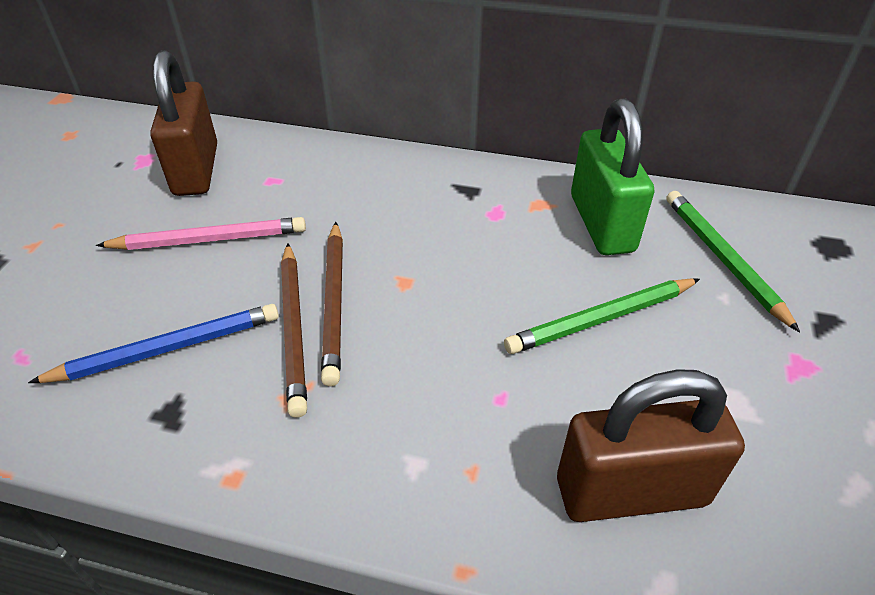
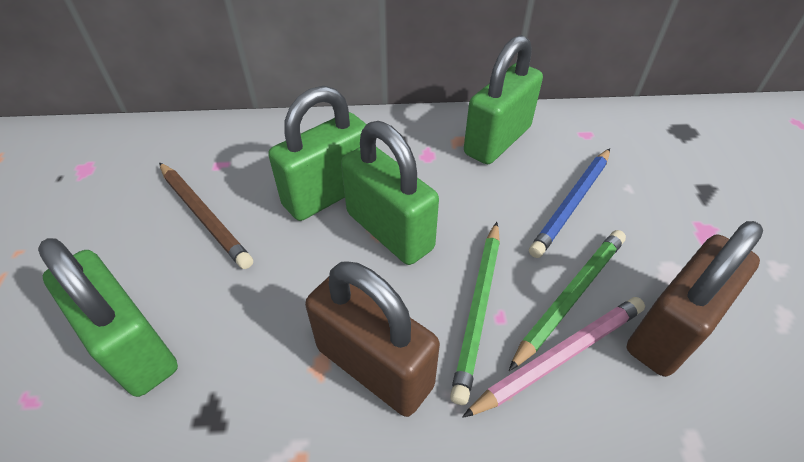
brown pencil: 2 -> 1
green padlock: 1 -> 4

